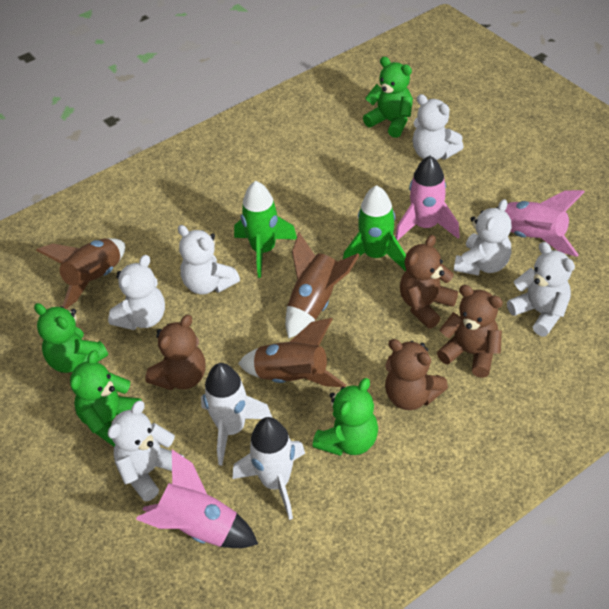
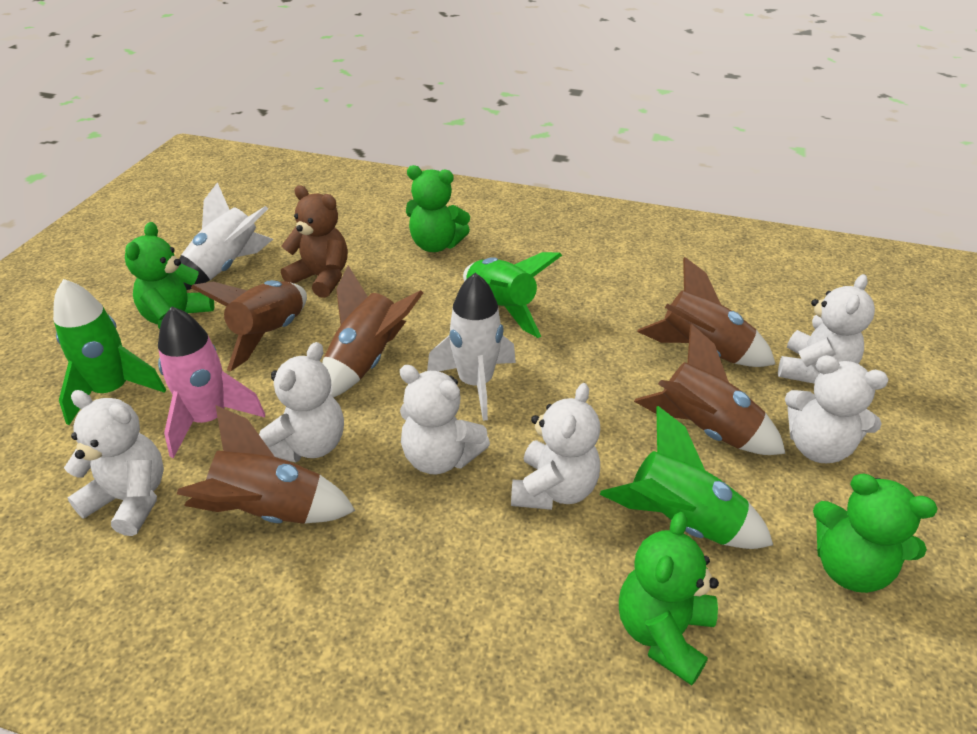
brown rocket: 3 -> 5
brown teddy bear: 4 -> 1
green rocket: 2 -> 3
pink rocket: 3 -> 1

